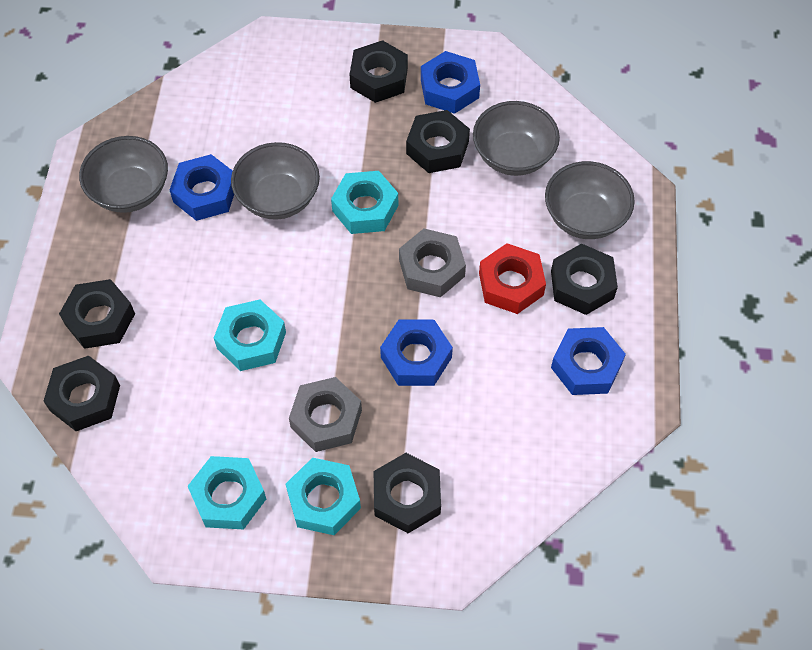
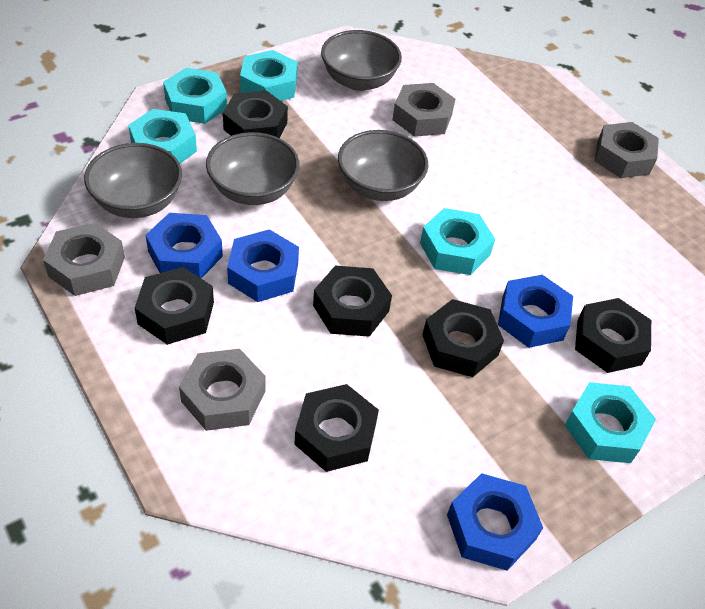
grey nut: 2 -> 4
red nut: 1 -> 0
turquoise nut: 4 -> 5

